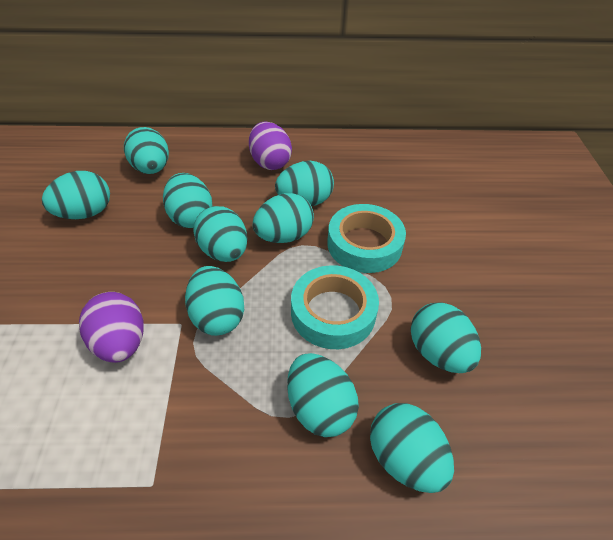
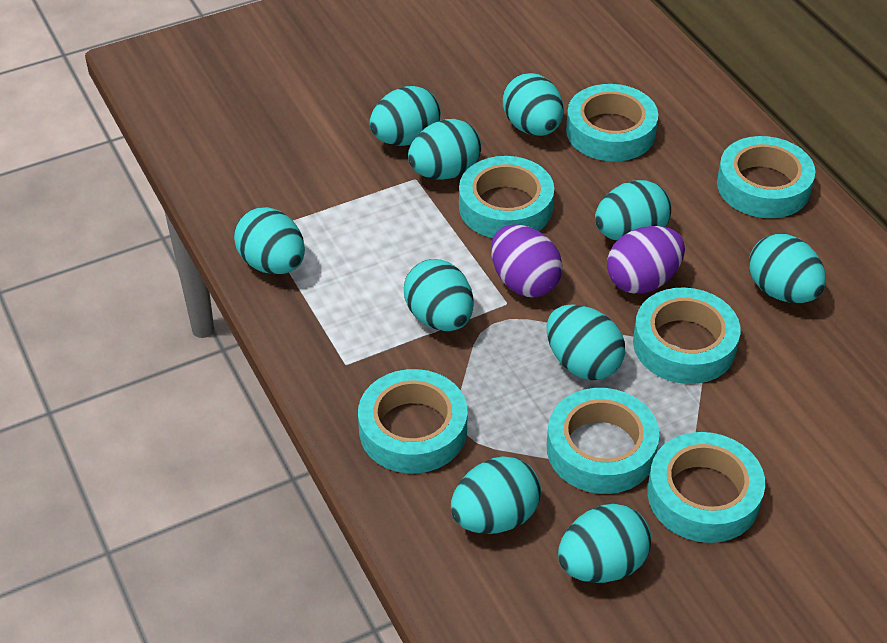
turquoise tape: 2 -> 7

